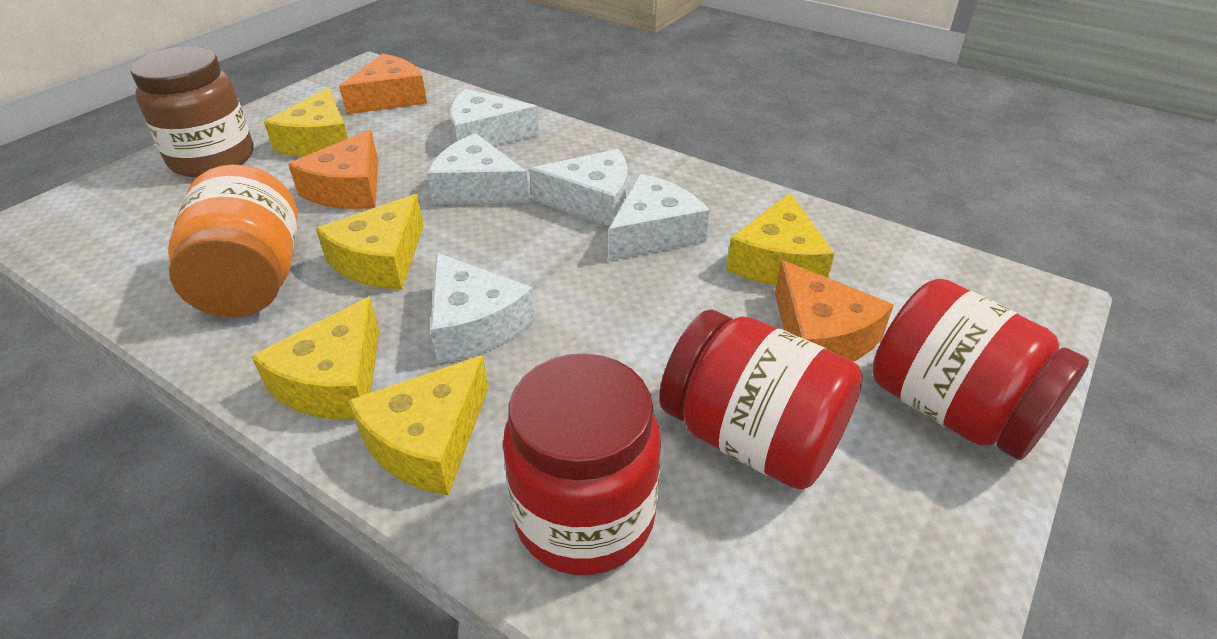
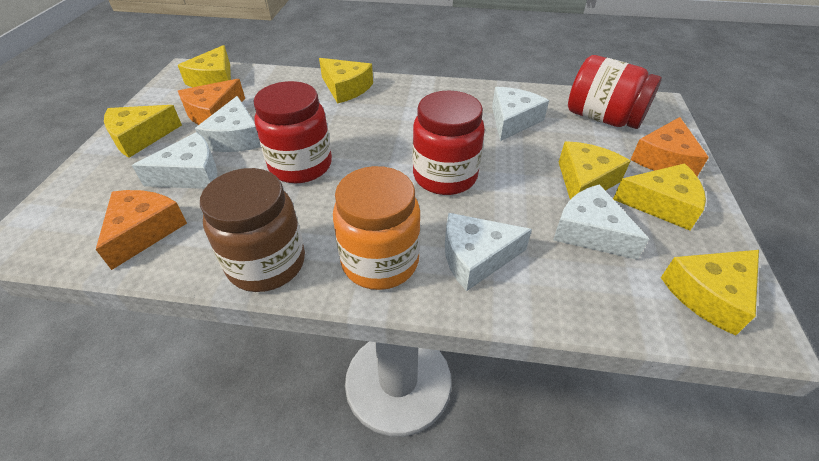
yellow cheese: 5 -> 6

